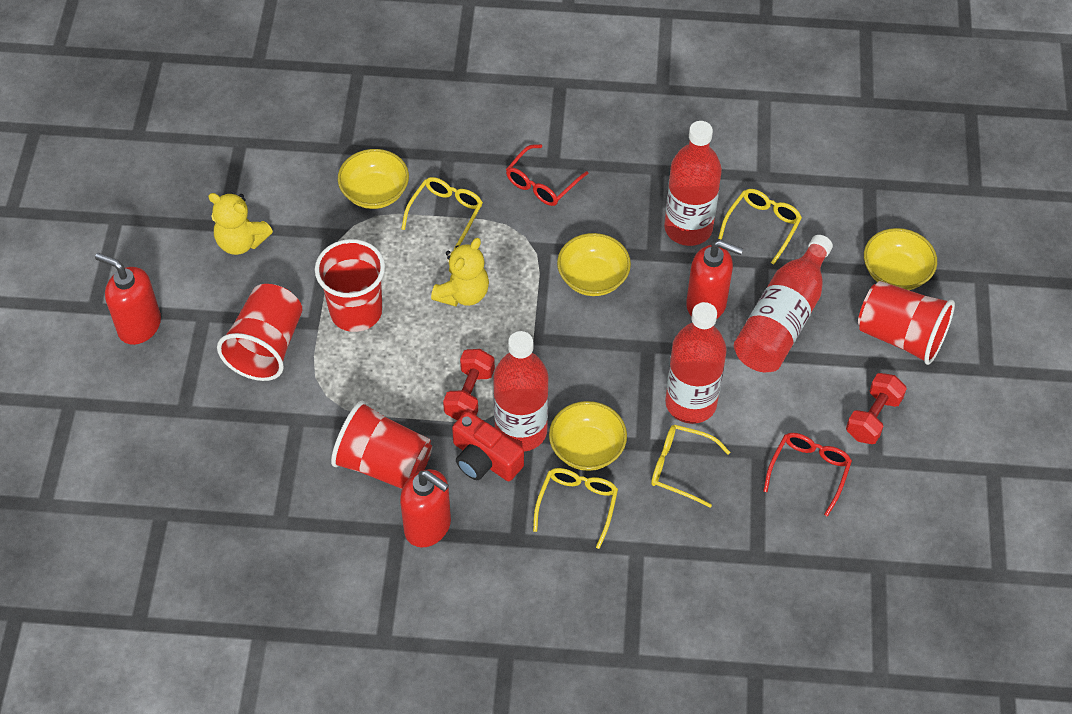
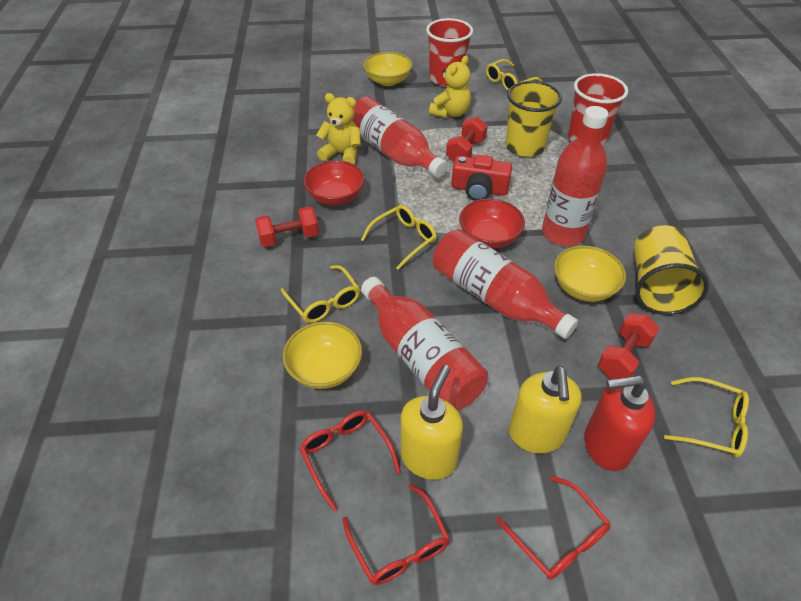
red bowl: 0 -> 2
red cup: 4 -> 2
red dumbbell: 2 -> 3
red glasses: 2 -> 3
red soap dispenser: 3 -> 1
yellow bowl: 4 -> 3
yellow cup: 0 -> 2
yellow soap dispenser: 0 -> 2

